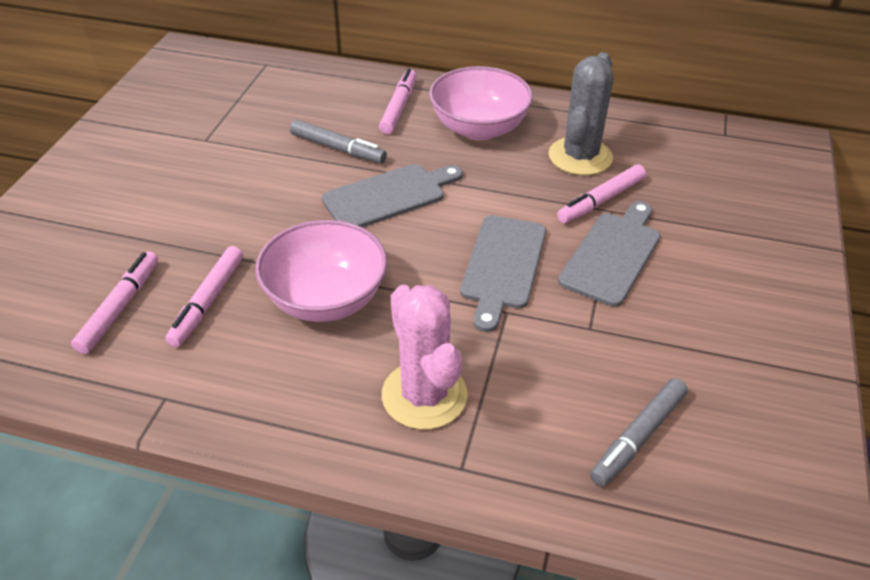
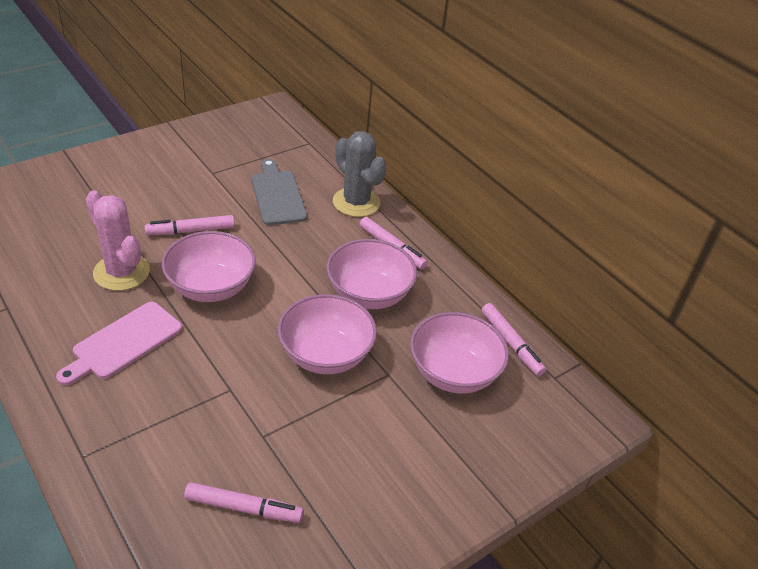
grey cutting board: 3 -> 1
grey marker: 2 -> 0
pink bowl: 2 -> 4
pink cutting board: 0 -> 1

